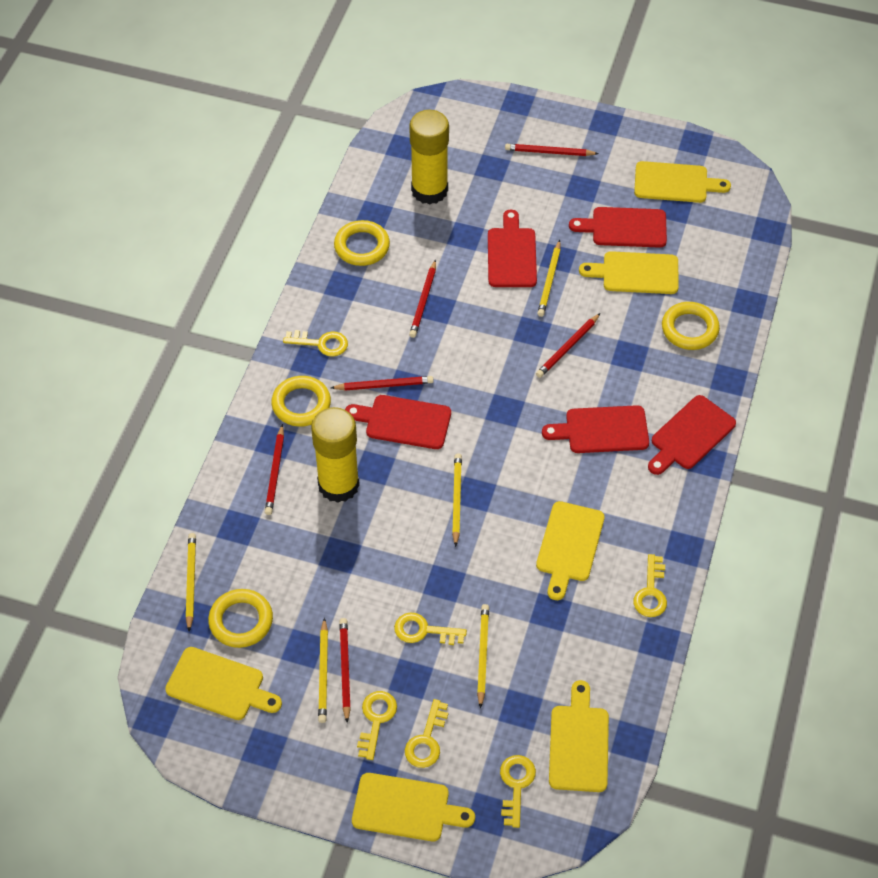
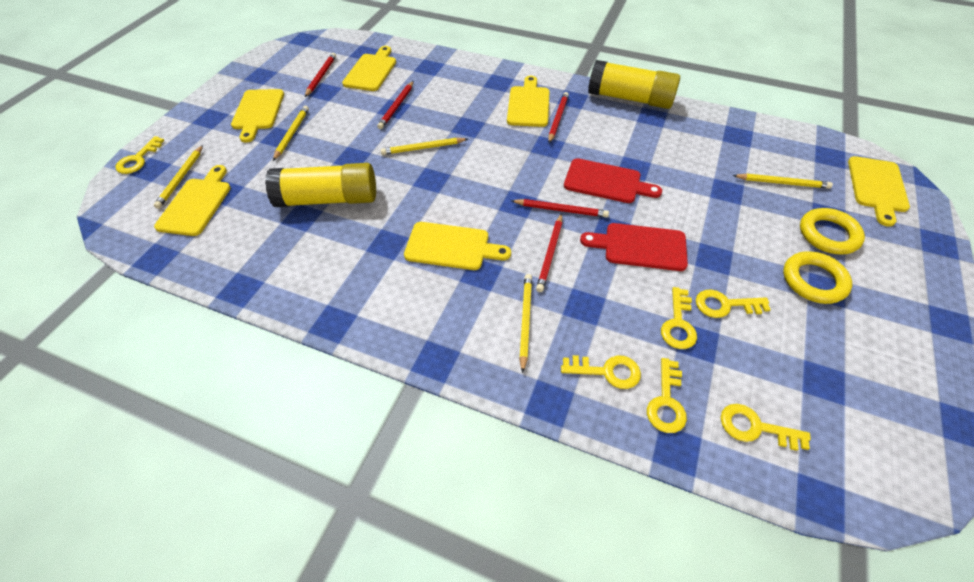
red cutting board: 5 -> 2
red pencil: 6 -> 5
yellow ring: 4 -> 2

